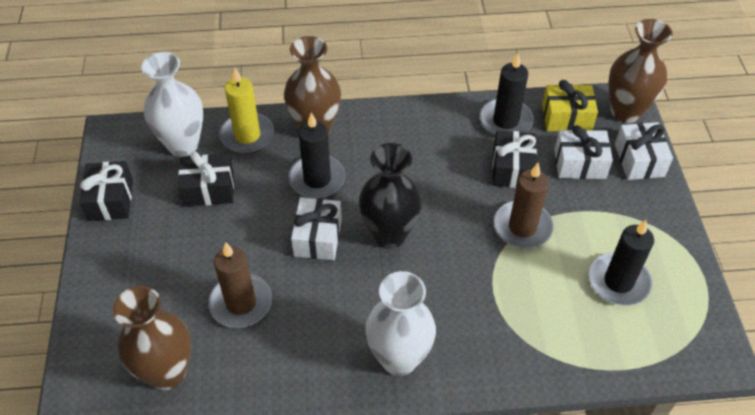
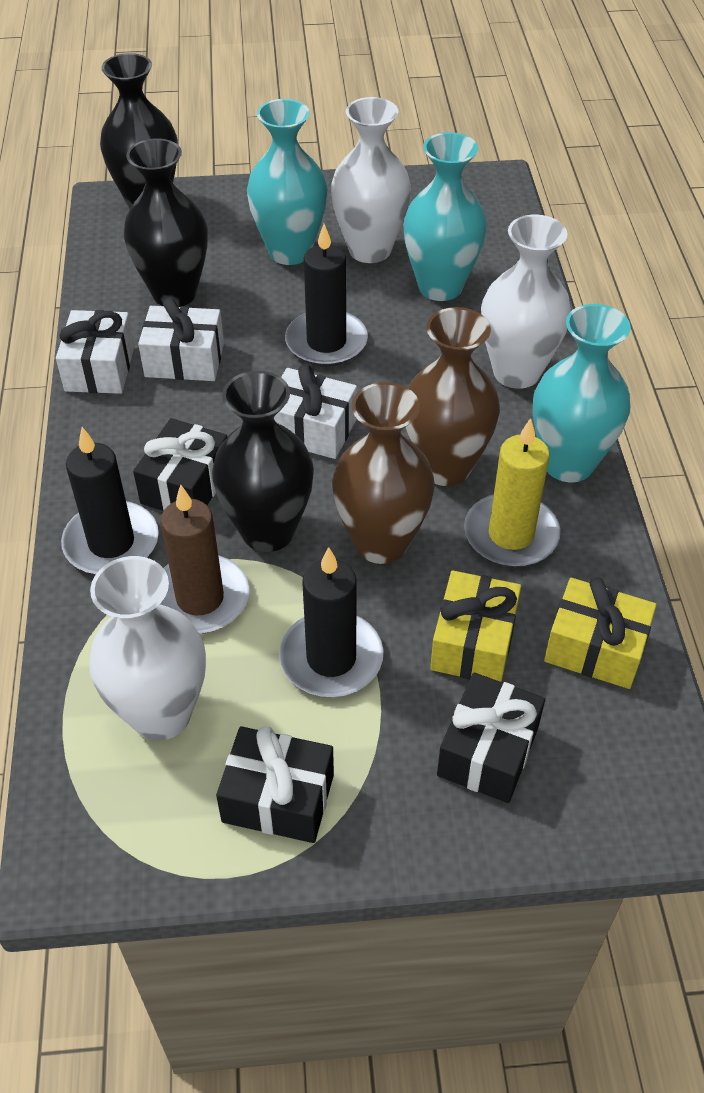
black vase: 1 -> 3
brown candle: 2 -> 1
brown vase: 3 -> 2
turquoise vase: 0 -> 3
white vase: 2 -> 3
yellow gift: 1 -> 2

